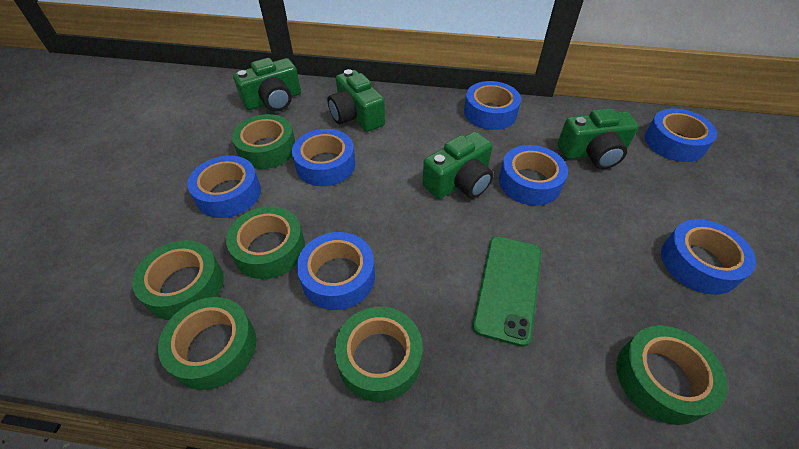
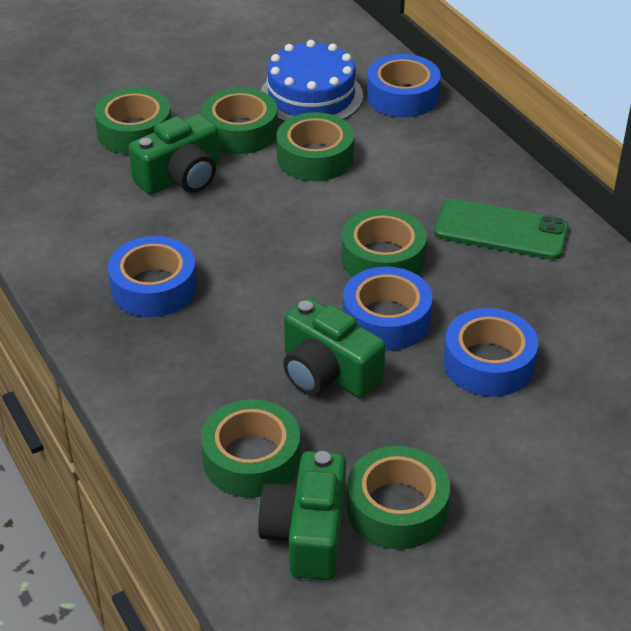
blue cake: 0 -> 1
blue tape: 7 -> 4
green camera: 4 -> 3

